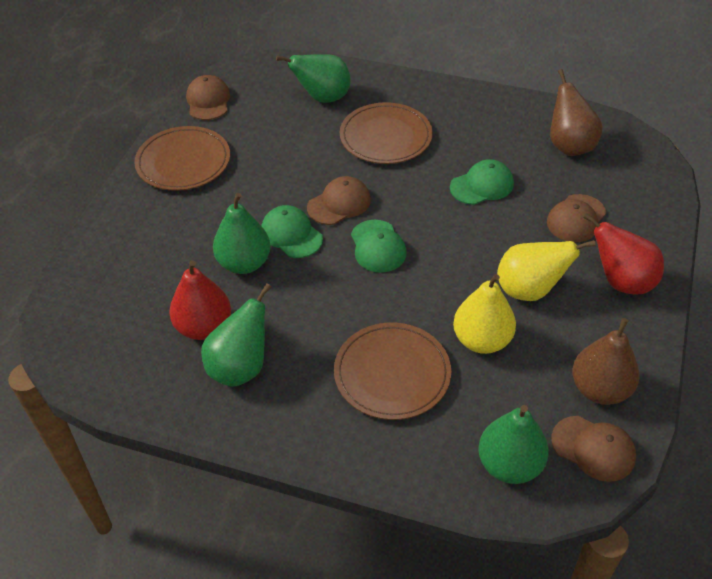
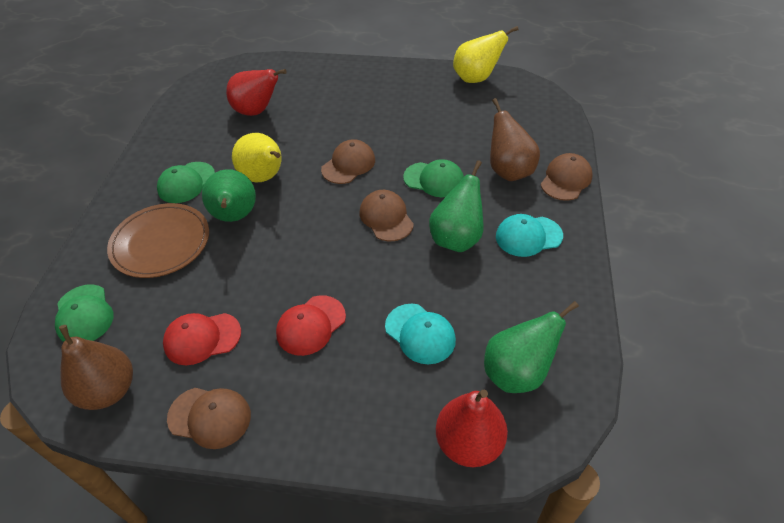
brown plate: 3 -> 1
green pear: 4 -> 3
red cap: 0 -> 2
turquoise cap: 0 -> 2

